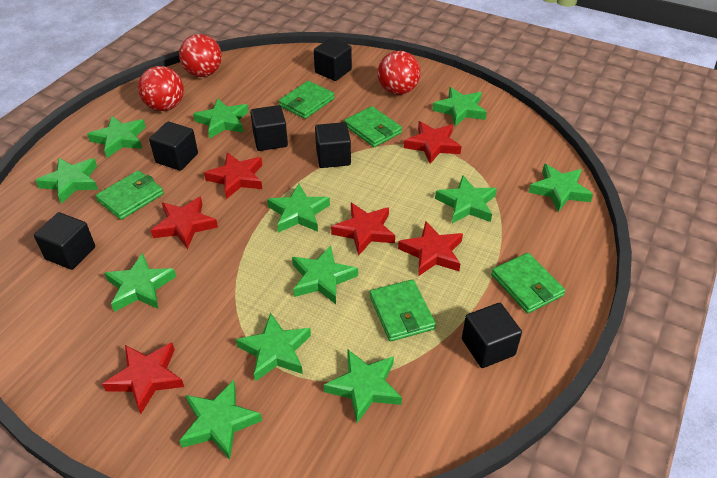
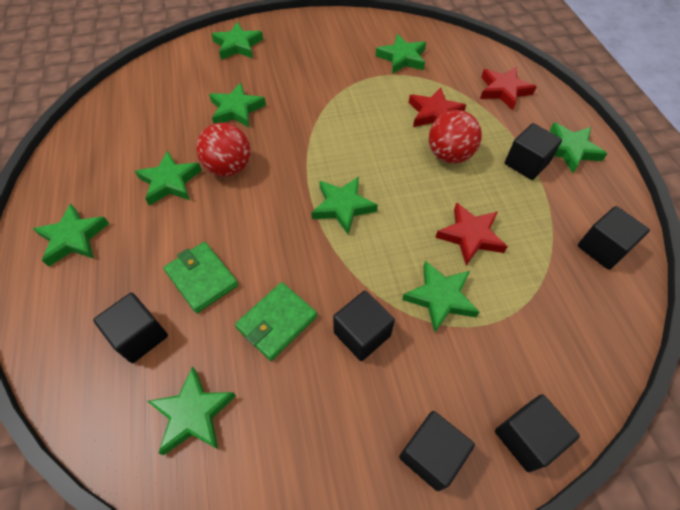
green star: 12 -> 9
green wallet: 5 -> 2
red ball: 3 -> 2
red star: 6 -> 3

